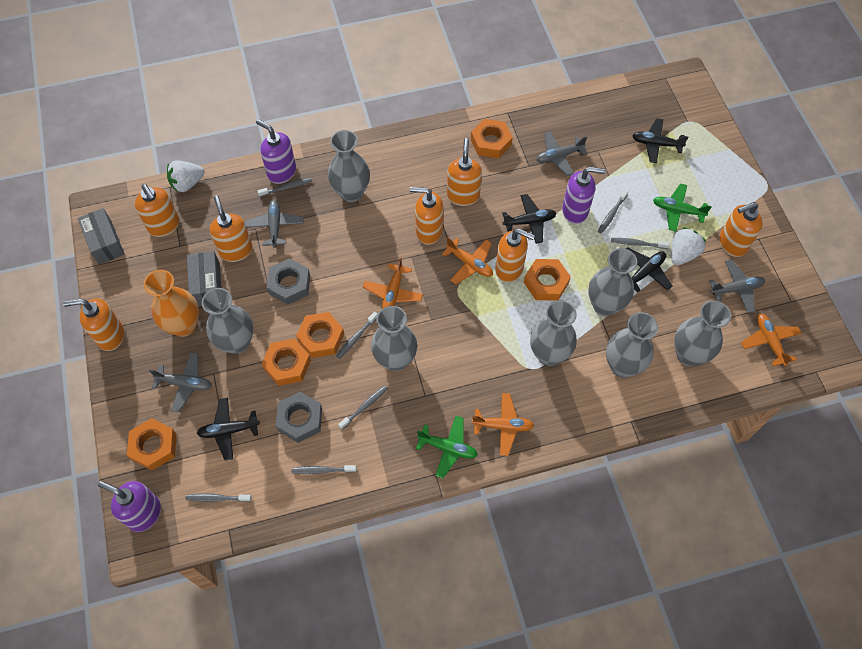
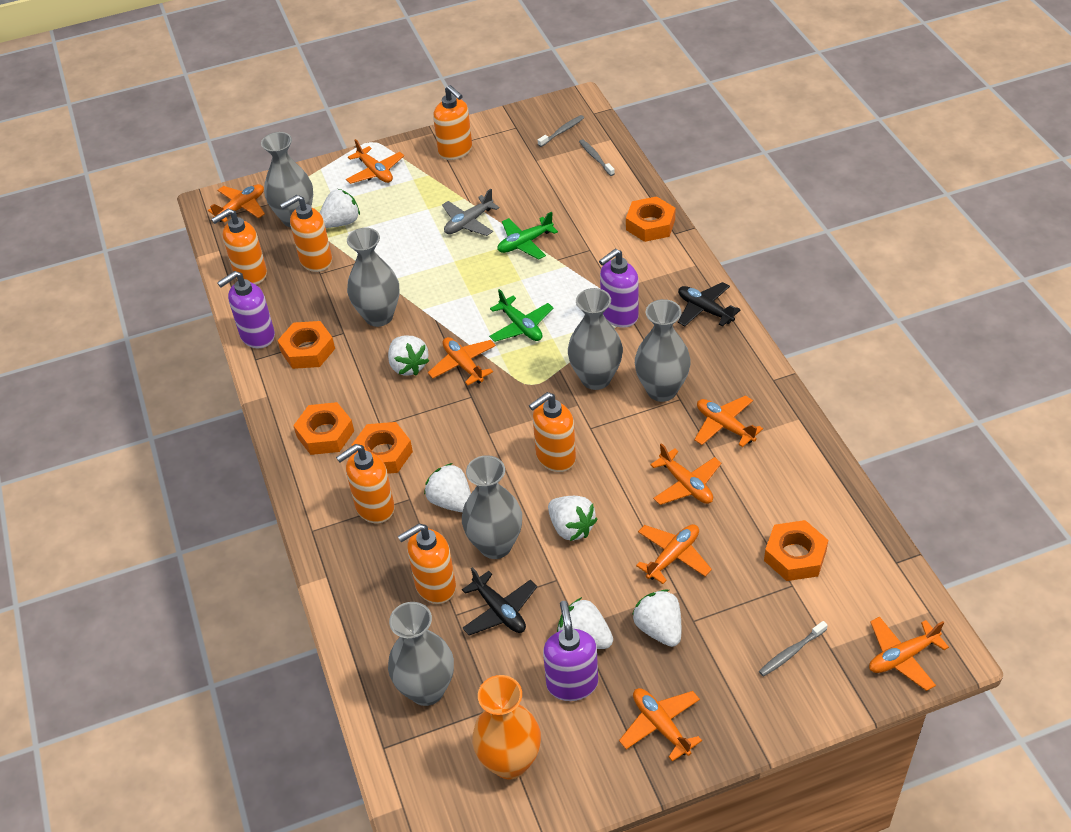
black plane: 4 -> 2
grey box: 2 -> 0
grey nut: 2 -> 0
grey plane: 4 -> 1
grey toothbrush: 7 -> 3
grey vase: 7 -> 6
orange plane: 4 -> 8
orange soap dispenser: 7 -> 6
white strawberry: 2 -> 6

